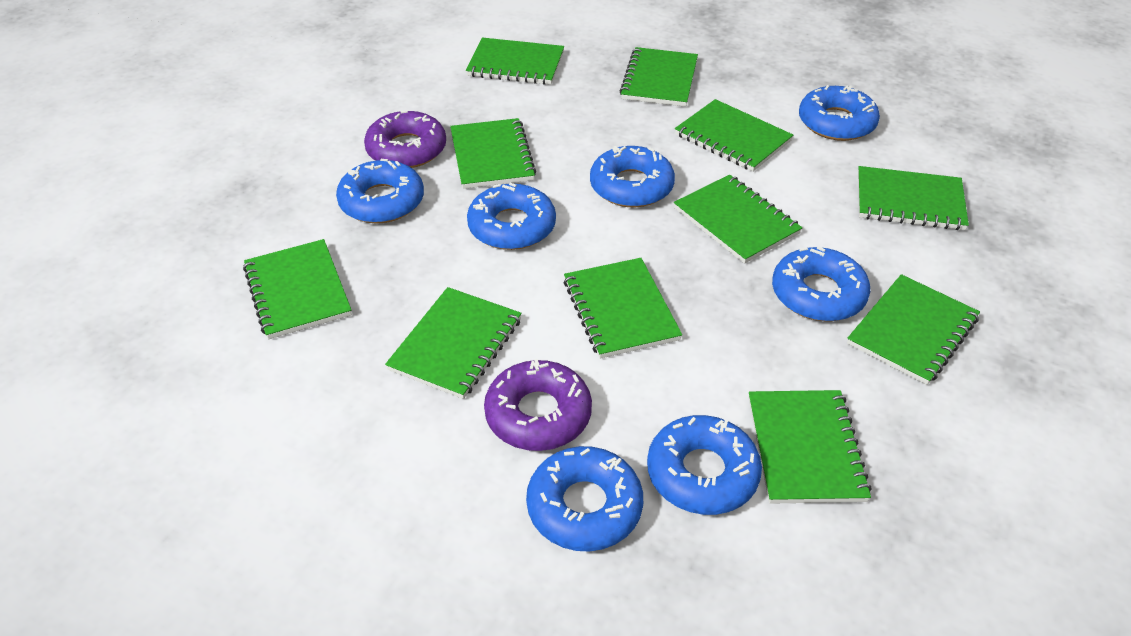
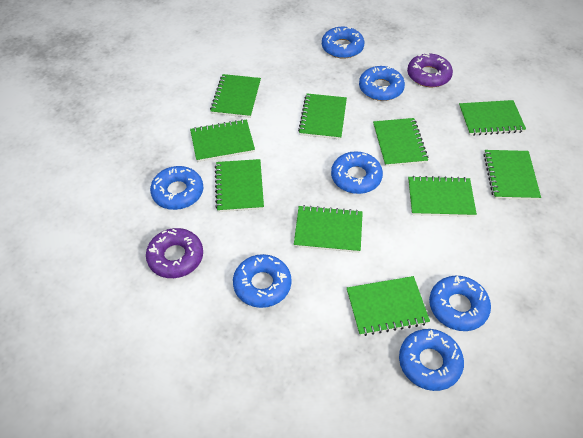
green notebook: 11 -> 10

